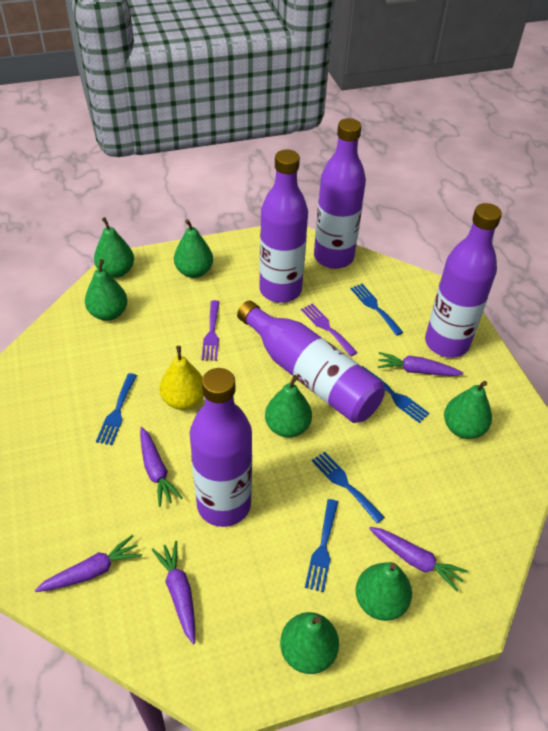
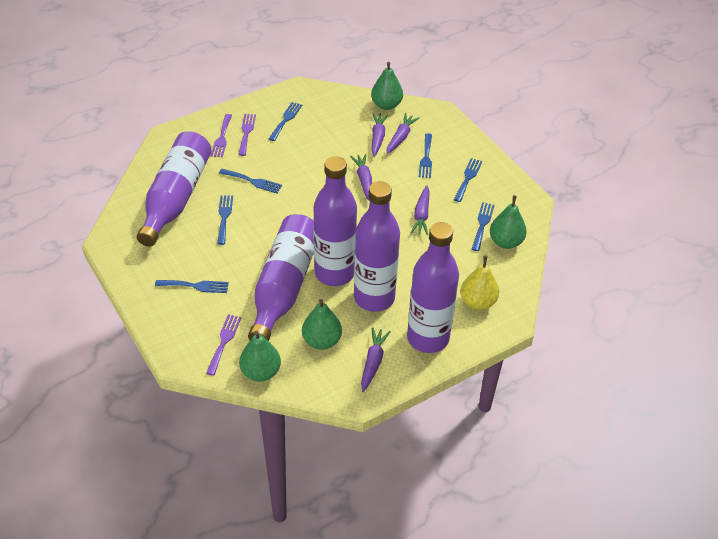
blue fork: 5 -> 7
green pear: 7 -> 4
purple fork: 2 -> 3

